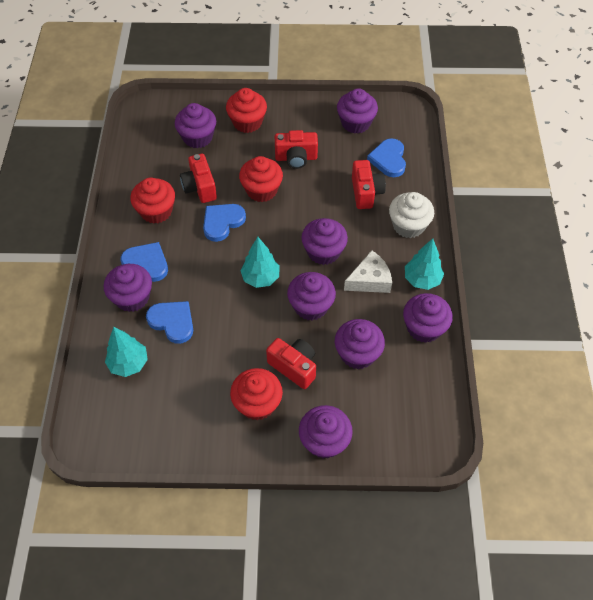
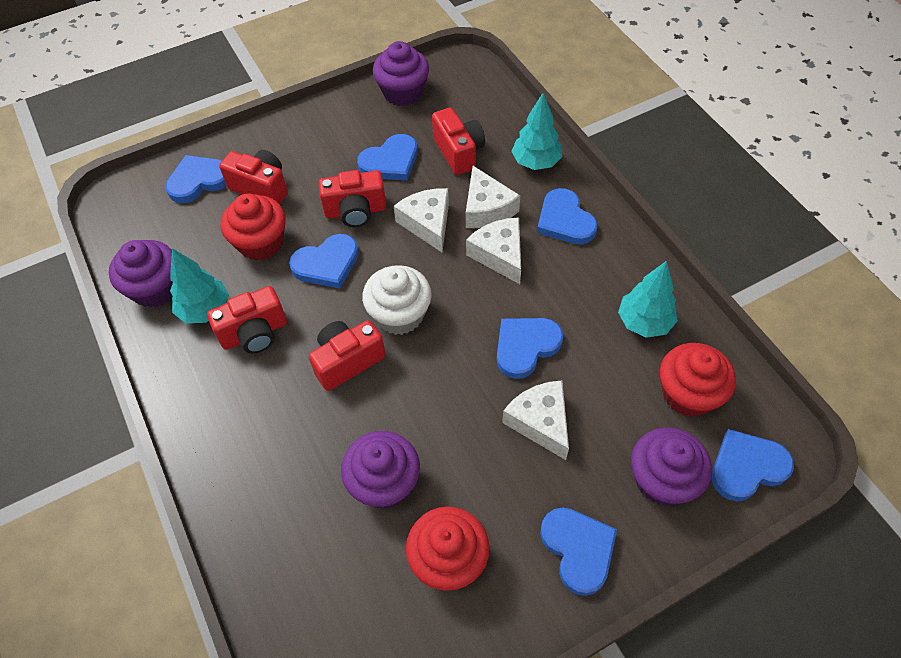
blue heart: 4 -> 7
purple cupcake: 8 -> 4
red camera: 4 -> 5
red cupcake: 4 -> 3
white cheese: 1 -> 4

